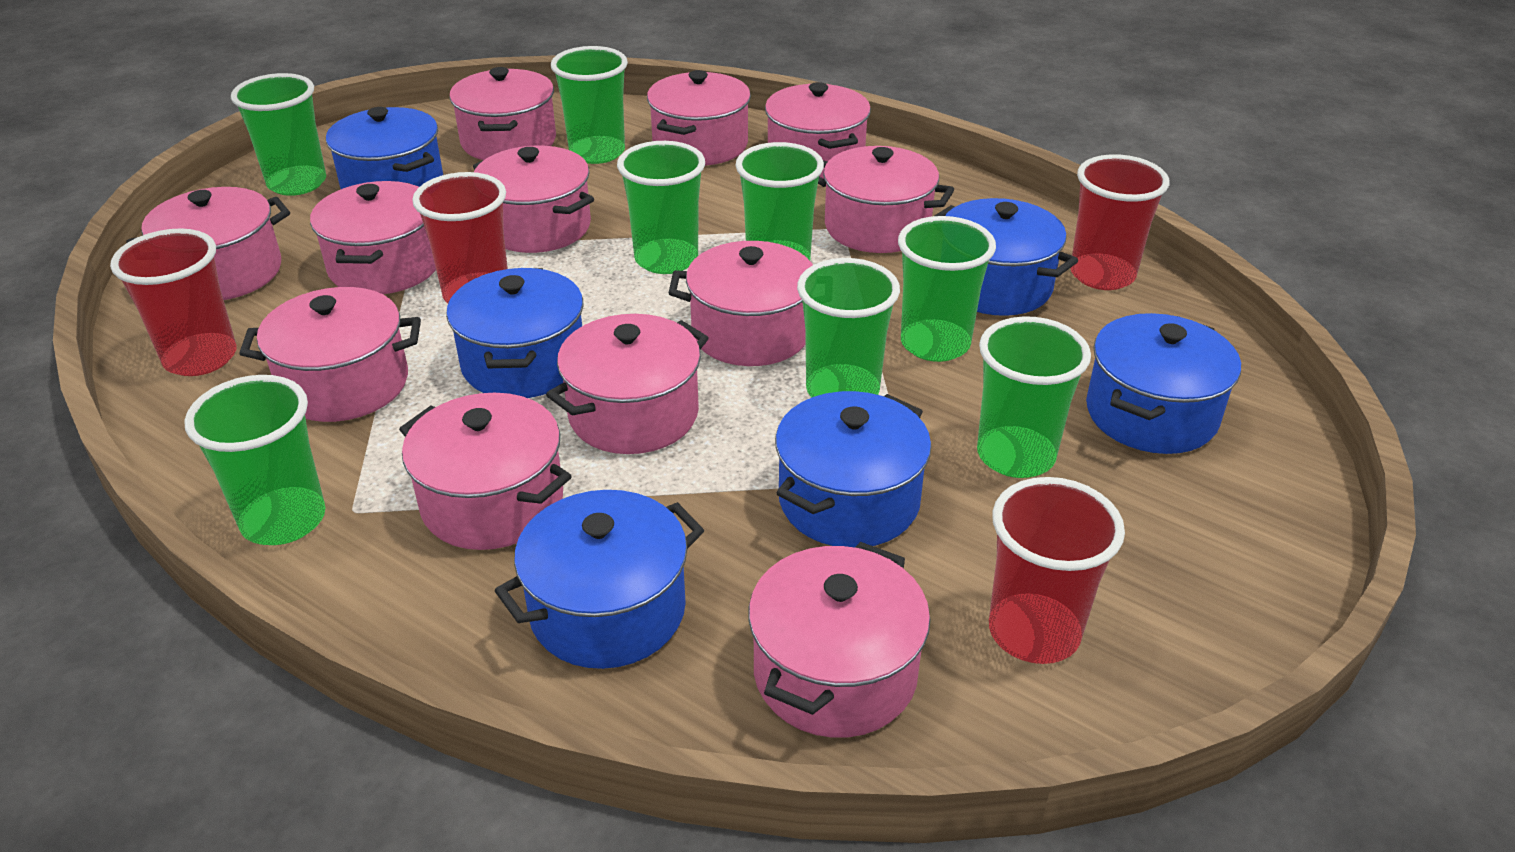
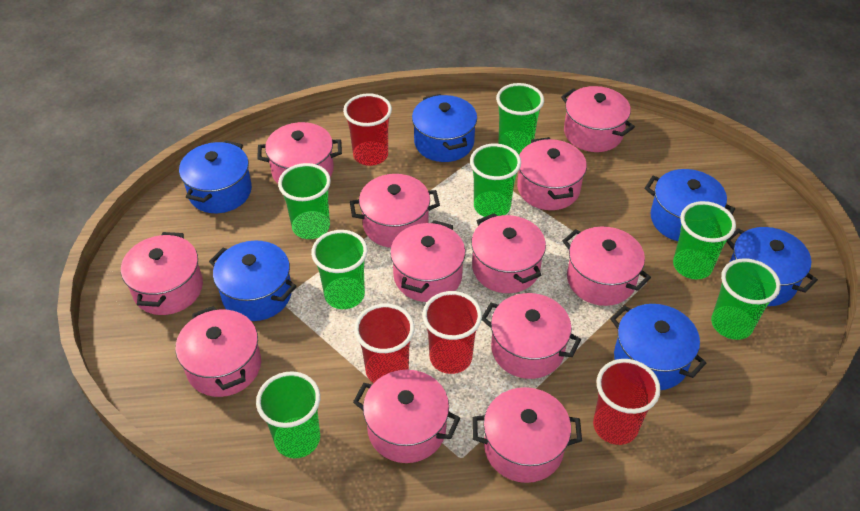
green cup: 8 -> 7

